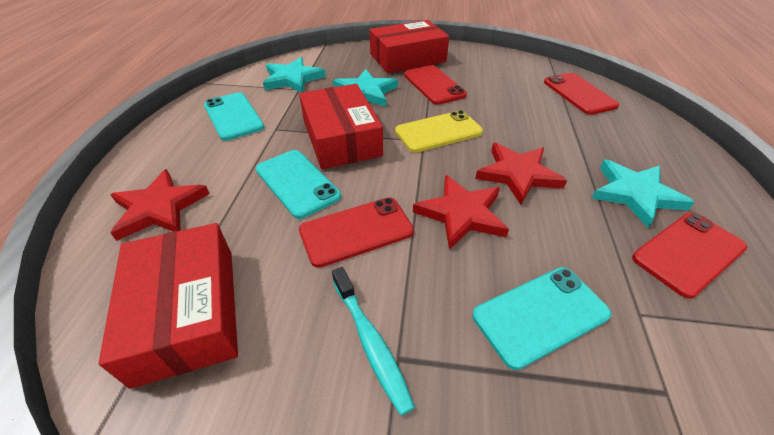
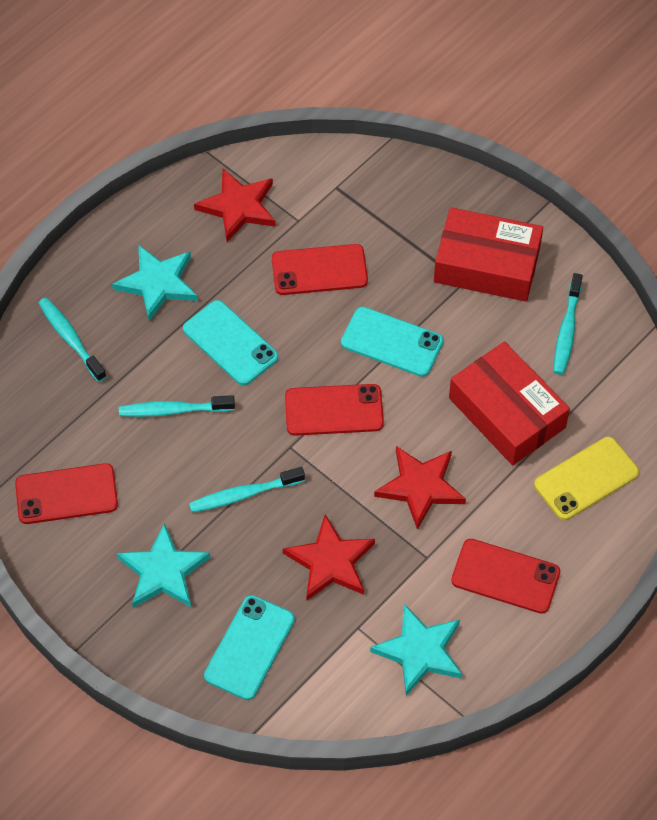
red box: 3 -> 2
turquoise toothbrush: 1 -> 4

